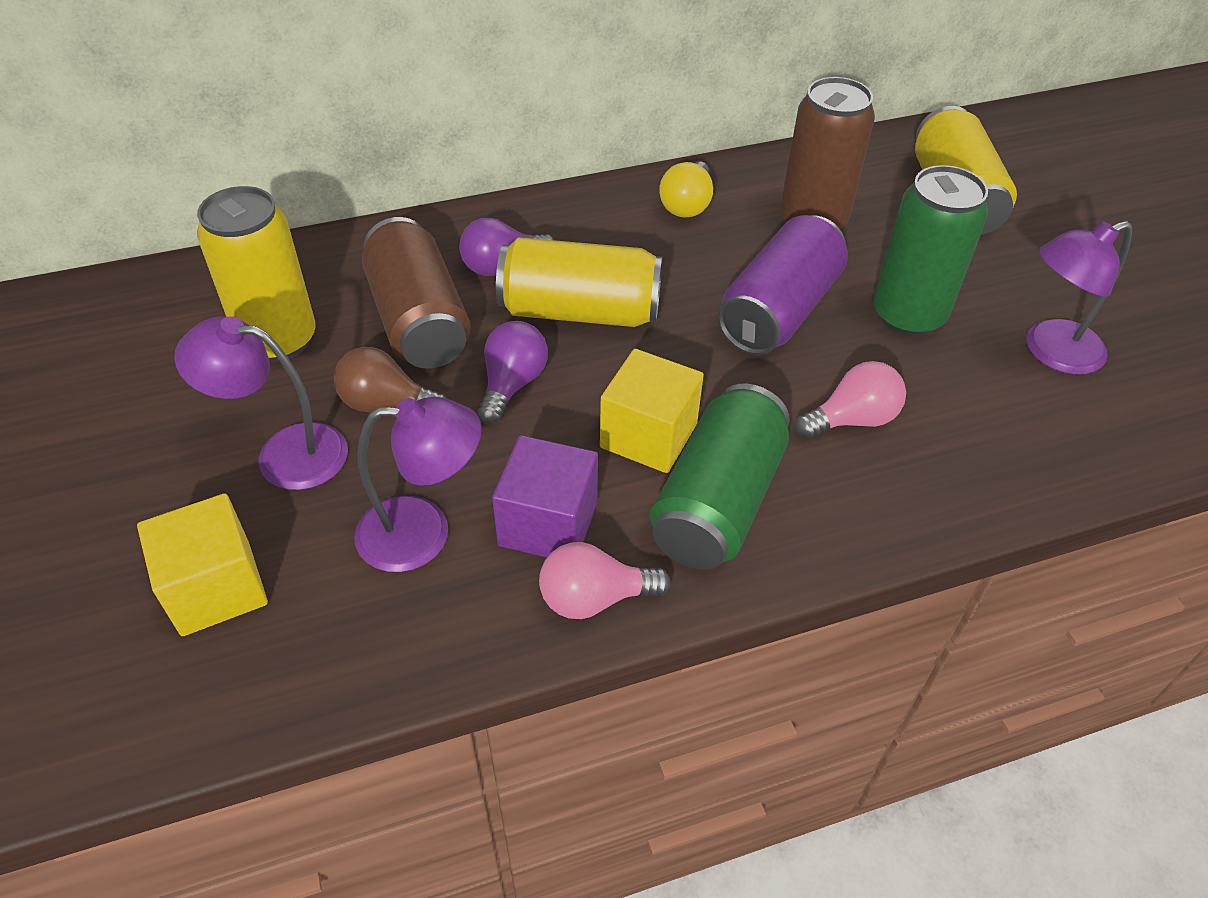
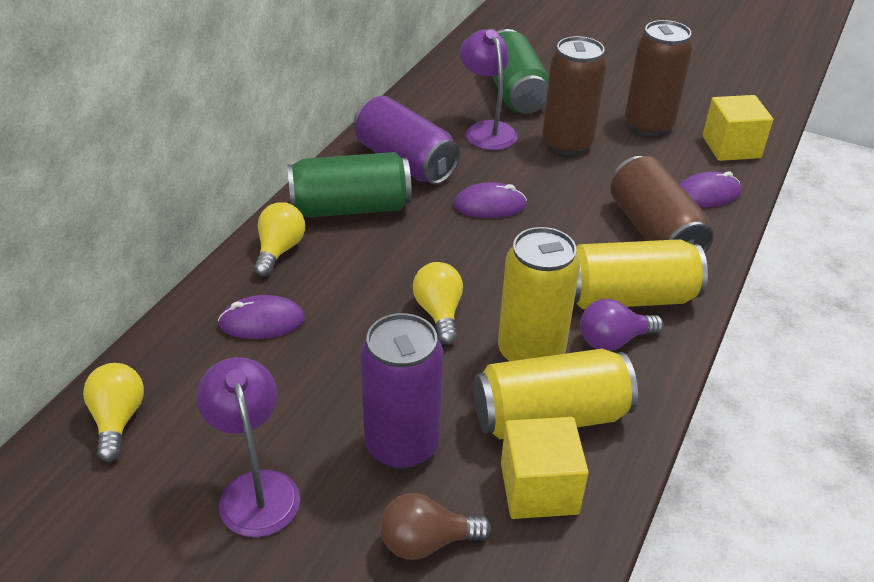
brown can: 2 -> 3
pink light bulb: 2 -> 0
purple can: 1 -> 2
purple cube: 1 -> 0
purple lamp: 3 -> 2
purple light bulb: 2 -> 1
purple mouse: 0 -> 3
yellow light bulb: 1 -> 3

